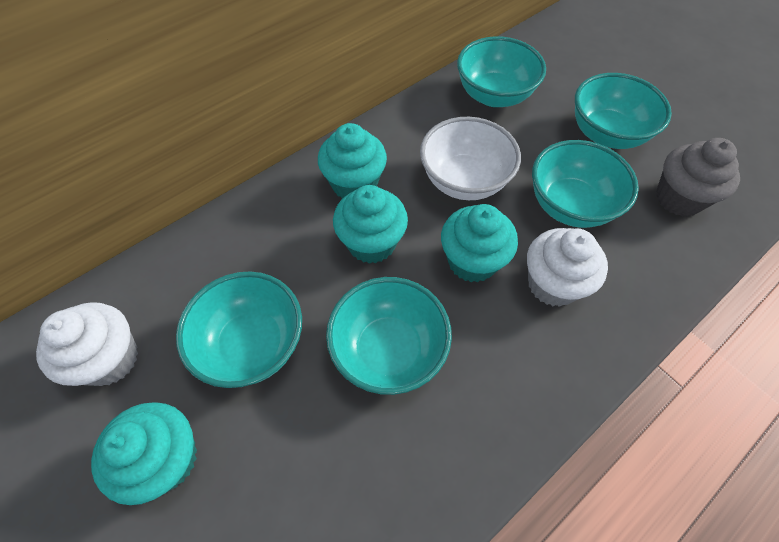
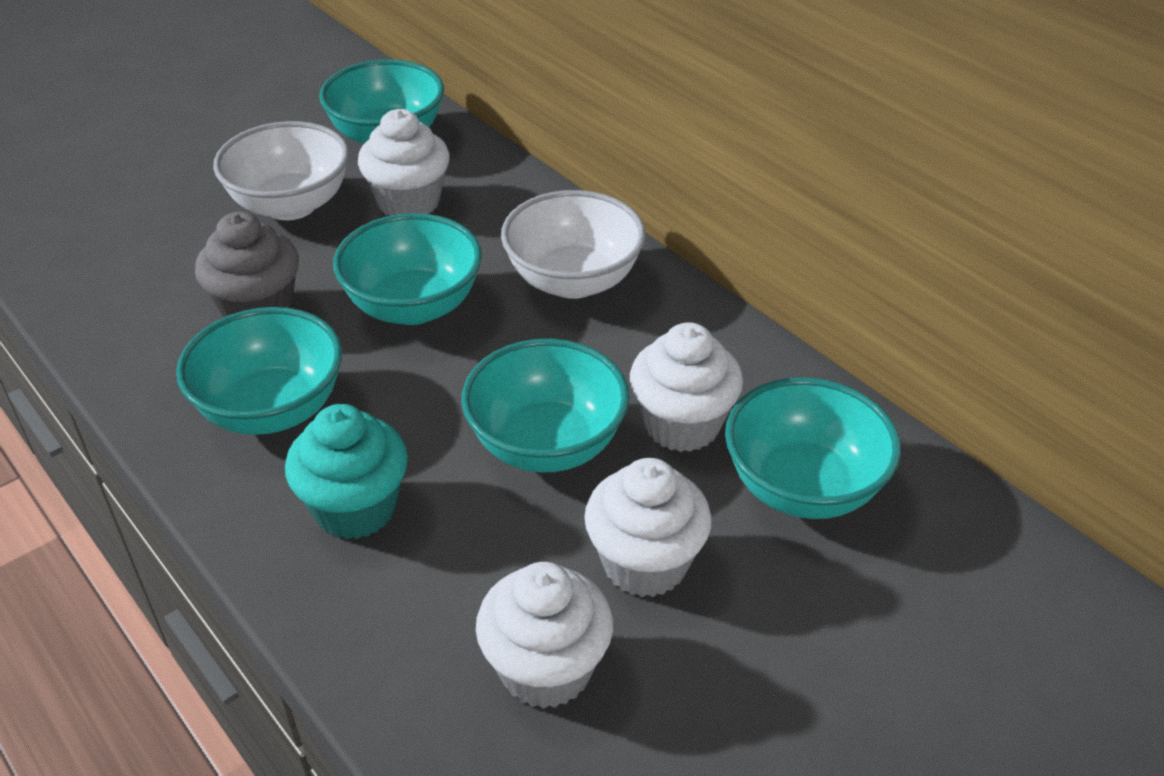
turquoise cupcake: 4 -> 1
white bowl: 1 -> 2
white cupcake: 2 -> 4

